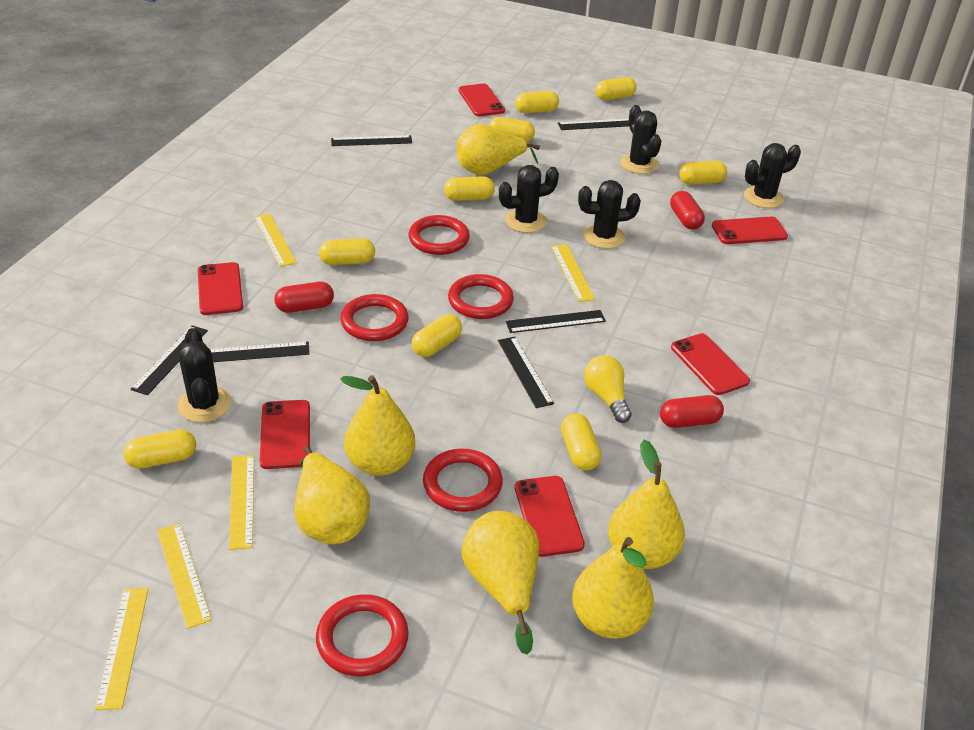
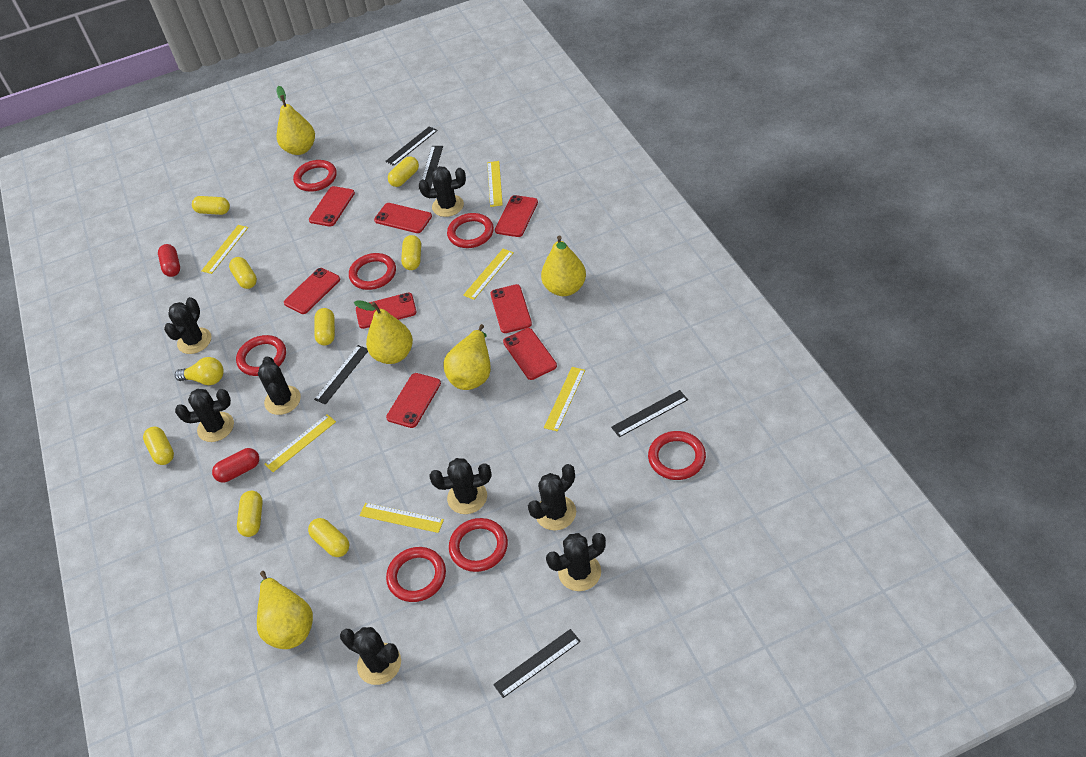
black cactus: 5 -> 8
black ruler: 6 -> 5
red capsule: 3 -> 2
red phone: 6 -> 8
red ring: 5 -> 7
yellow capsule: 9 -> 8
yellow pear: 6 -> 5
yellow ruler: 5 -> 6

